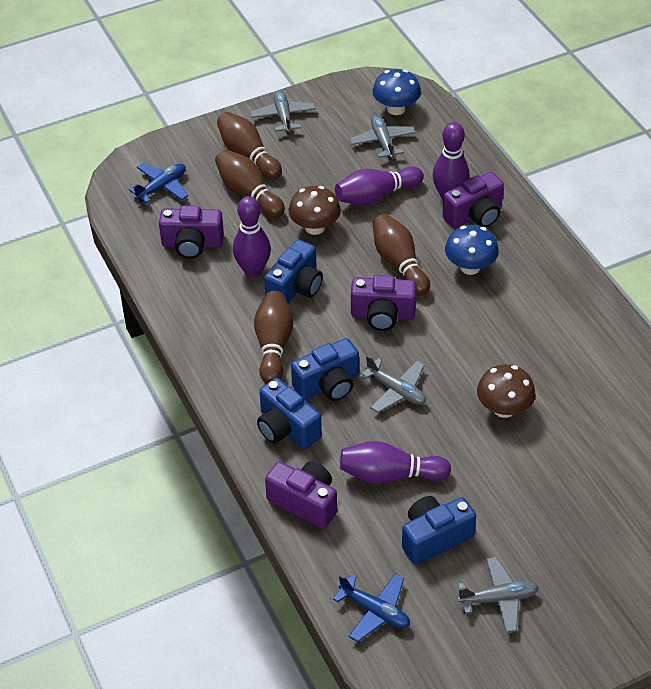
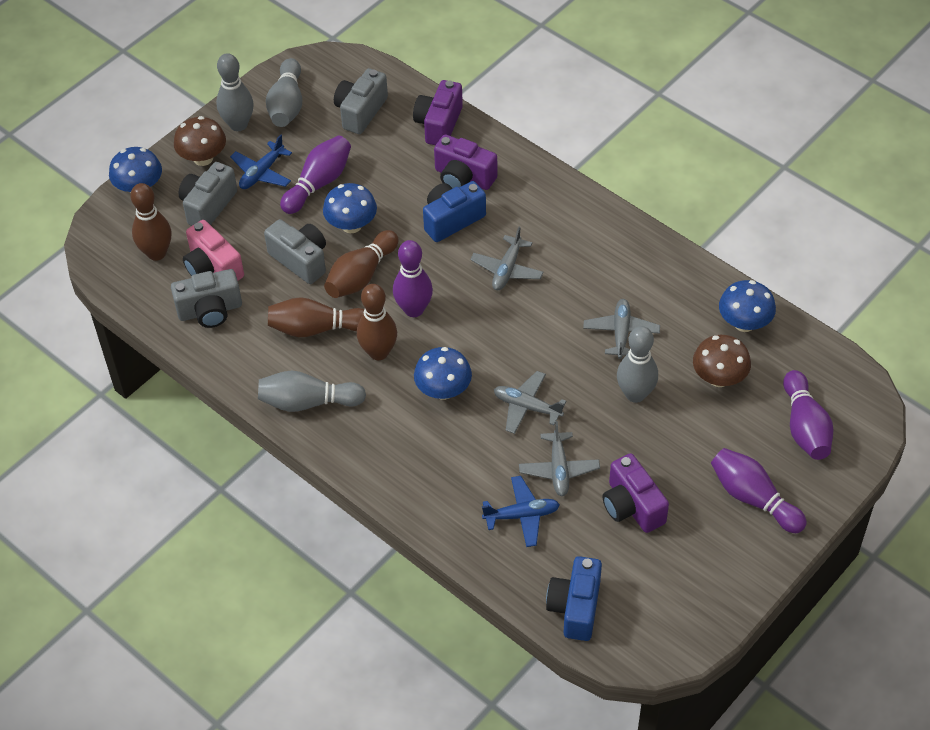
blue camera: 4 -> 2
blue mushroom: 2 -> 4
grey bowling pin: 0 -> 4
grey camera: 0 -> 4
pink camera: 0 -> 1
purple camera: 4 -> 3

